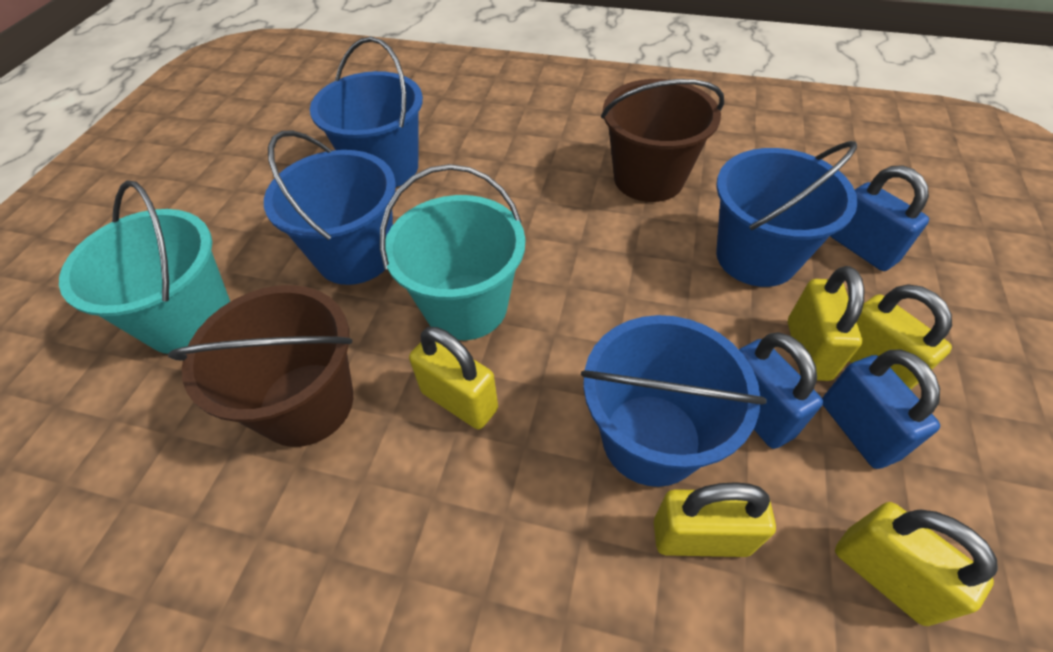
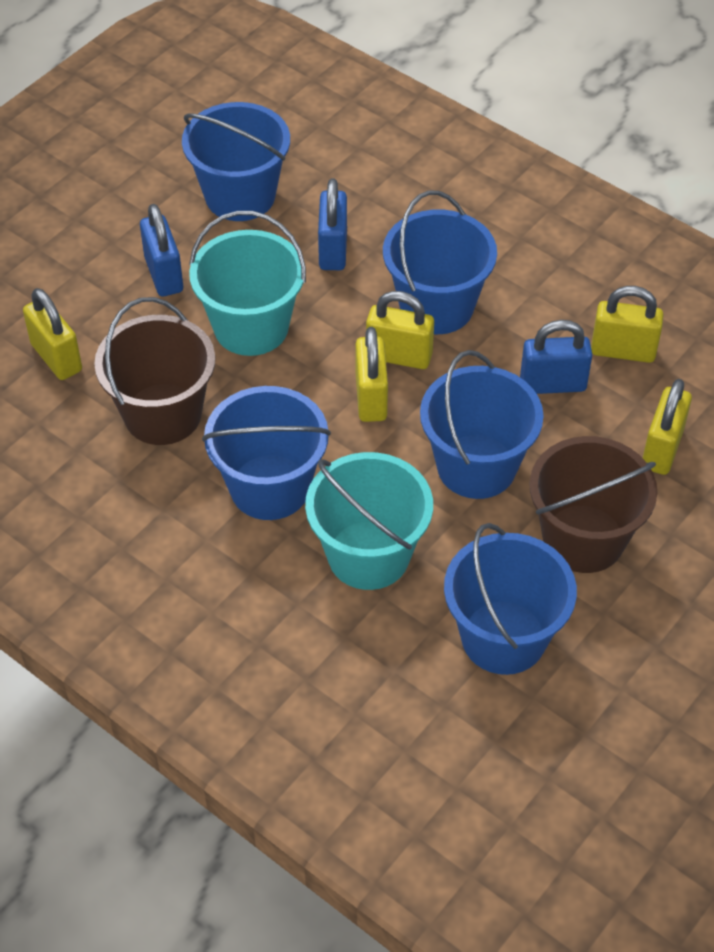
blue bucket: 4 -> 5

